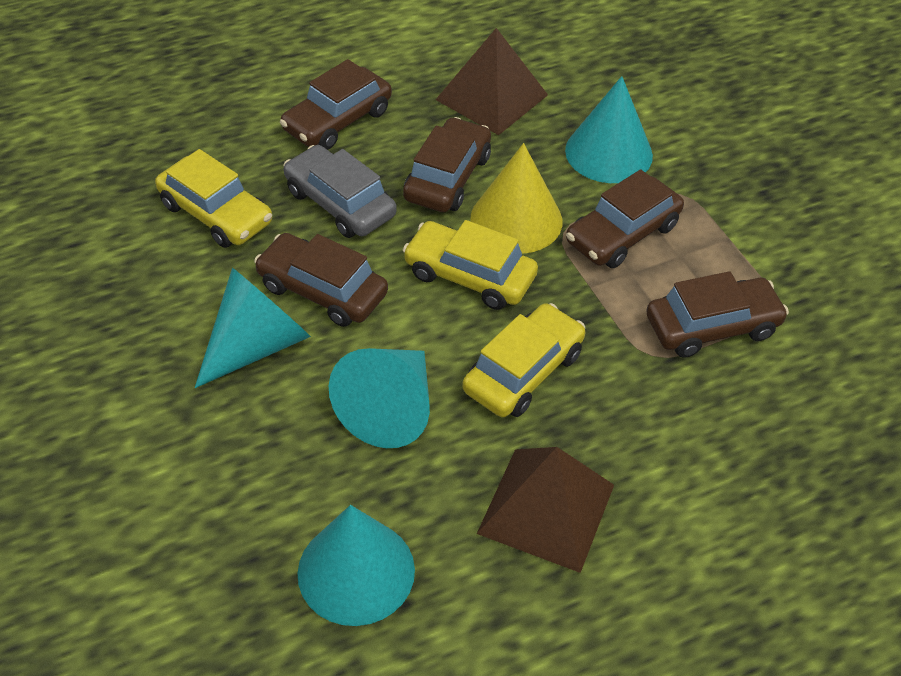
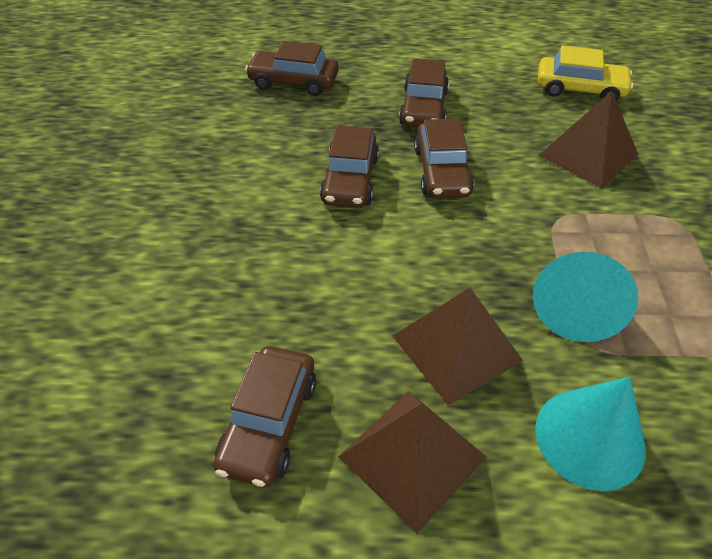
brown pyramid: 2 -> 3
grey car: 1 -> 0
turquoise cone: 4 -> 2
yellow car: 3 -> 1
yellow cone: 1 -> 0

